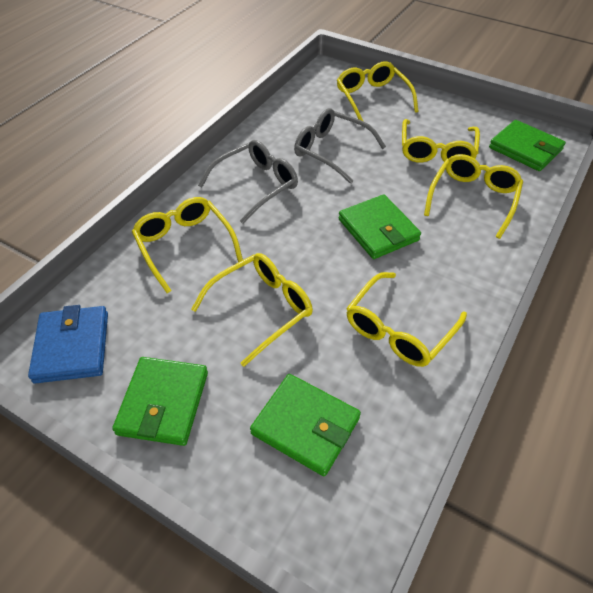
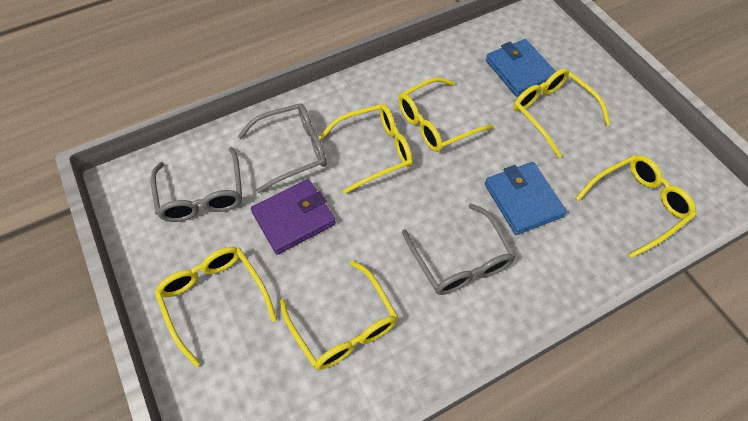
blue wallet: 1 -> 2
green wallet: 4 -> 0
grey glasses: 2 -> 3
purple wallet: 0 -> 1

